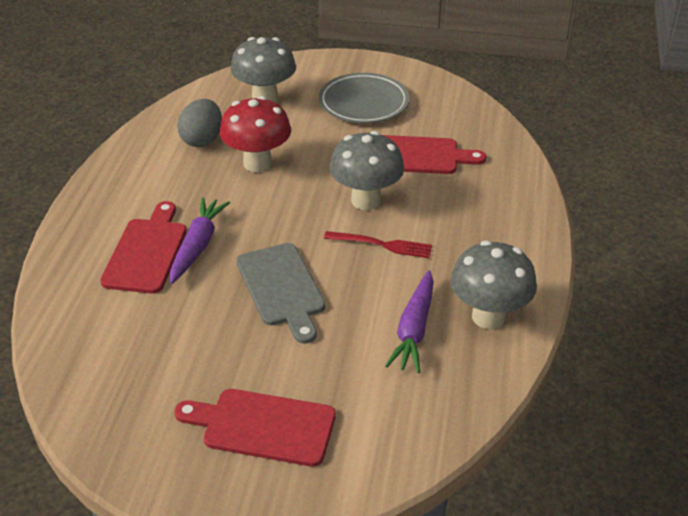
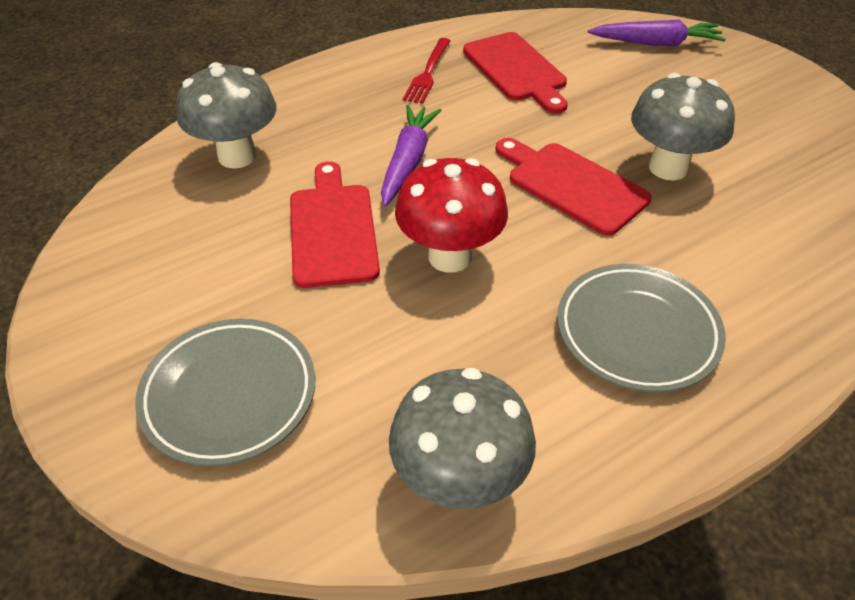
grey cutting board: 1 -> 0
grey egg: 1 -> 0
grey plate: 1 -> 2

